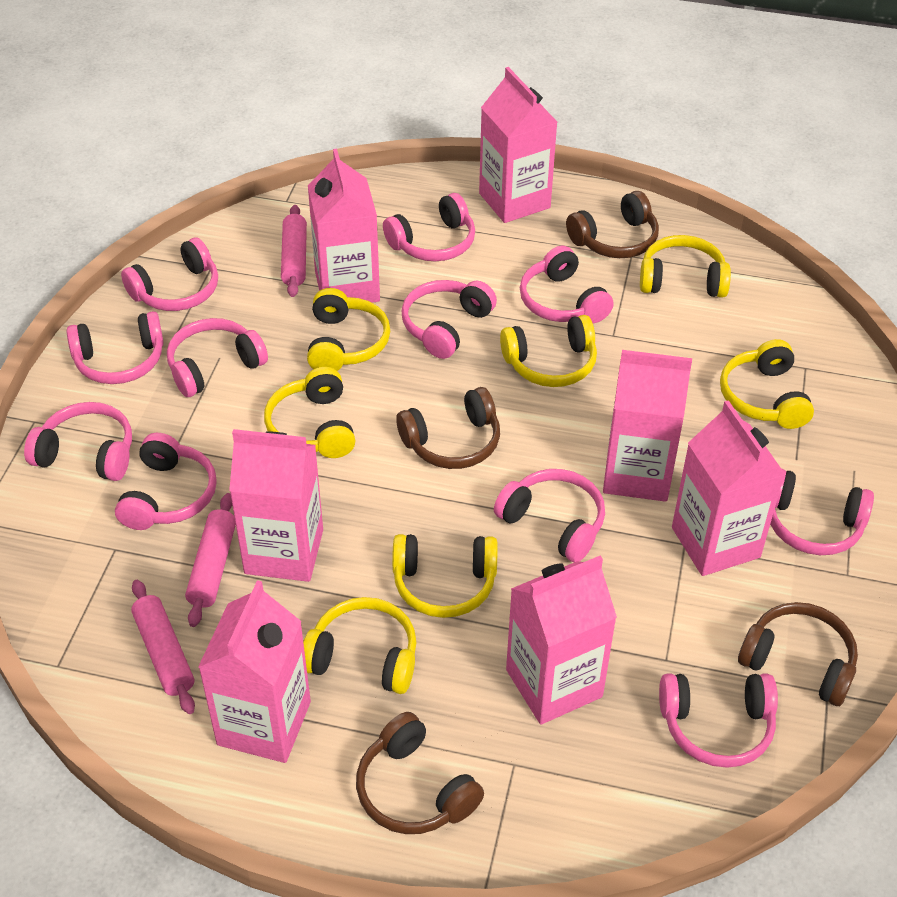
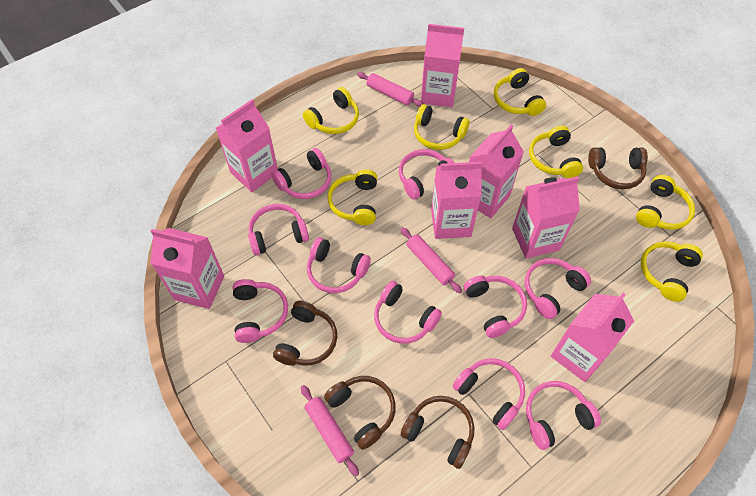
pink headphones: 11 -> 10

